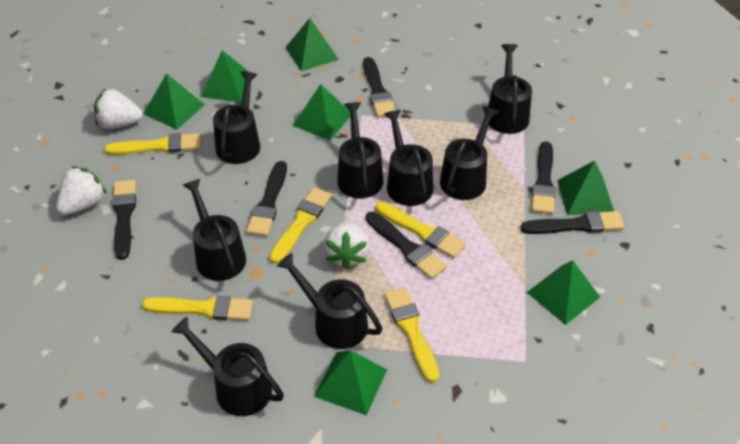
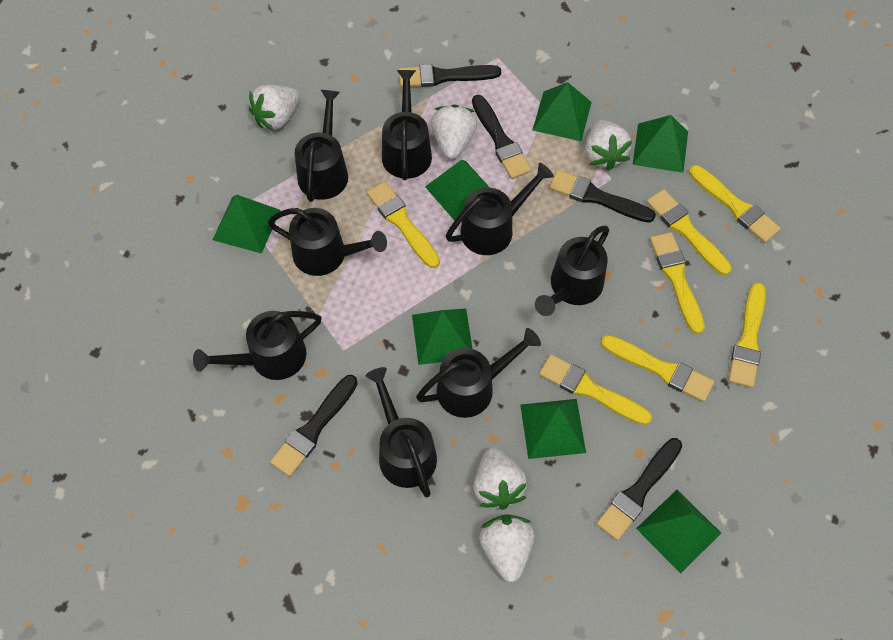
black brush: 6 -> 5
white strawberry: 3 -> 5
yellow brush: 5 -> 7

